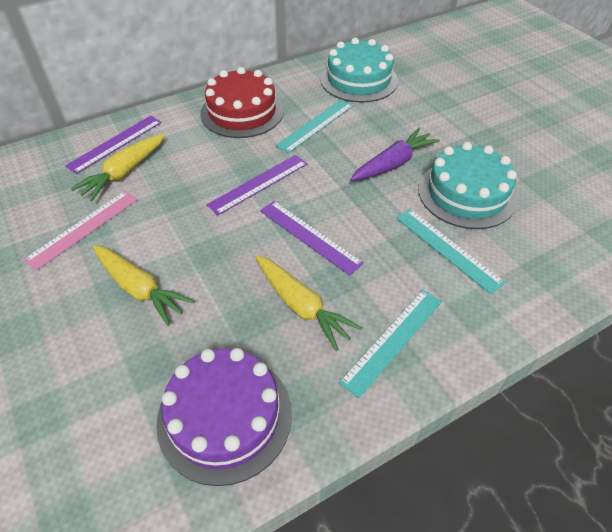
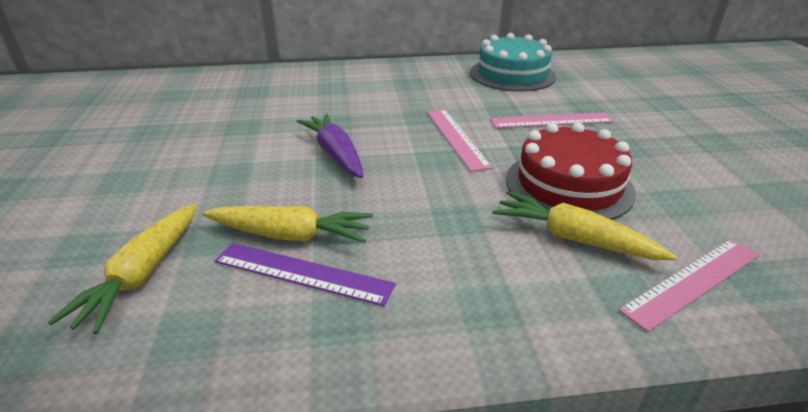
pink ruler: 1 -> 3
purple cake: 1 -> 0
purple ruler: 3 -> 1
turquoise cake: 2 -> 1
turquoise ruler: 3 -> 0

